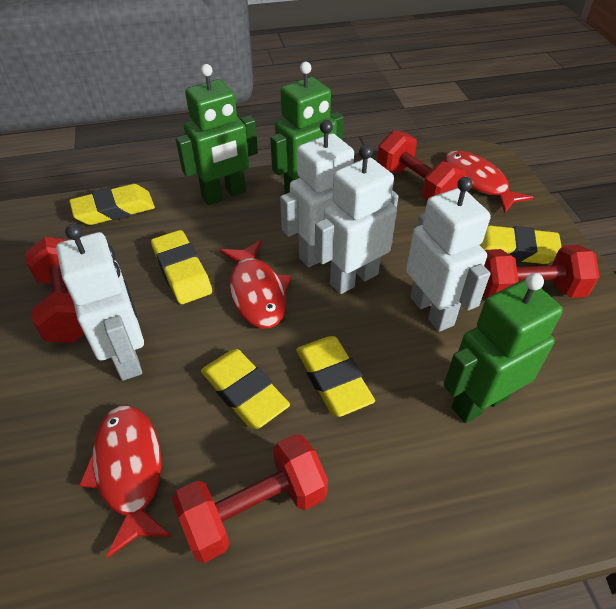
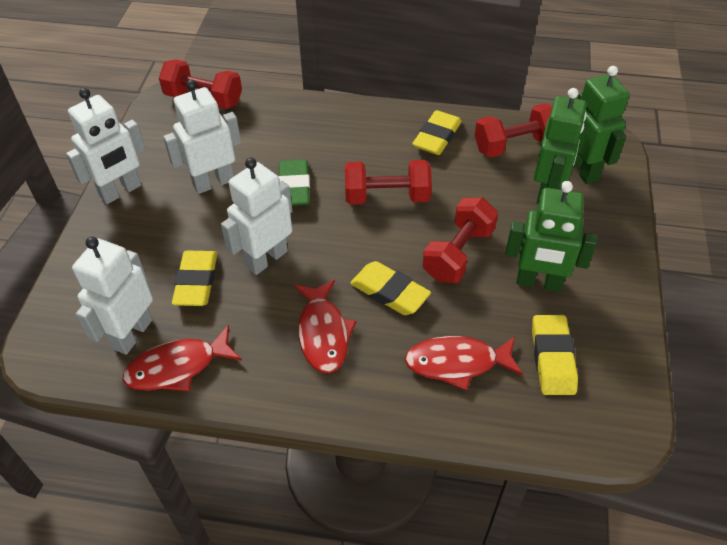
green eraser: 0 -> 1
yellow eraser: 5 -> 4

